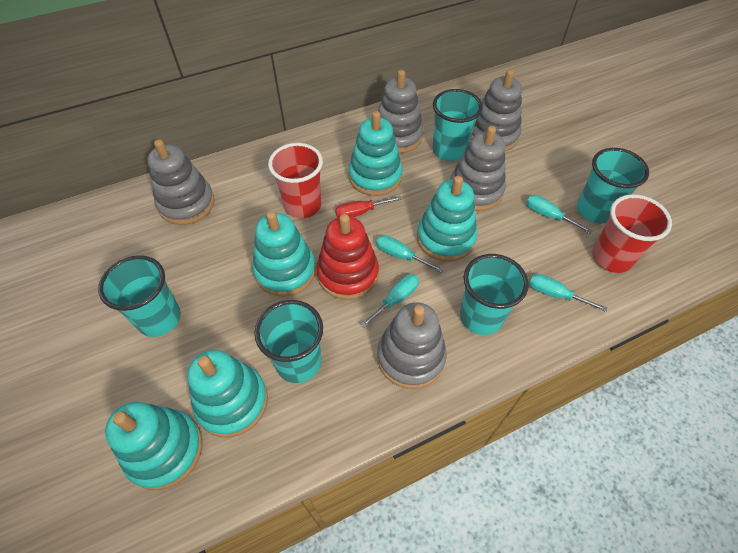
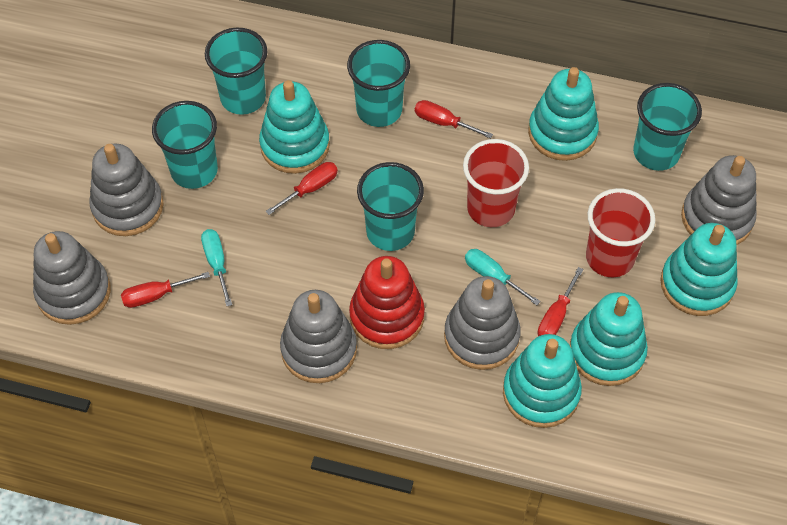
red screwdriver: 1 -> 4
turquoise screwdriver: 4 -> 2

